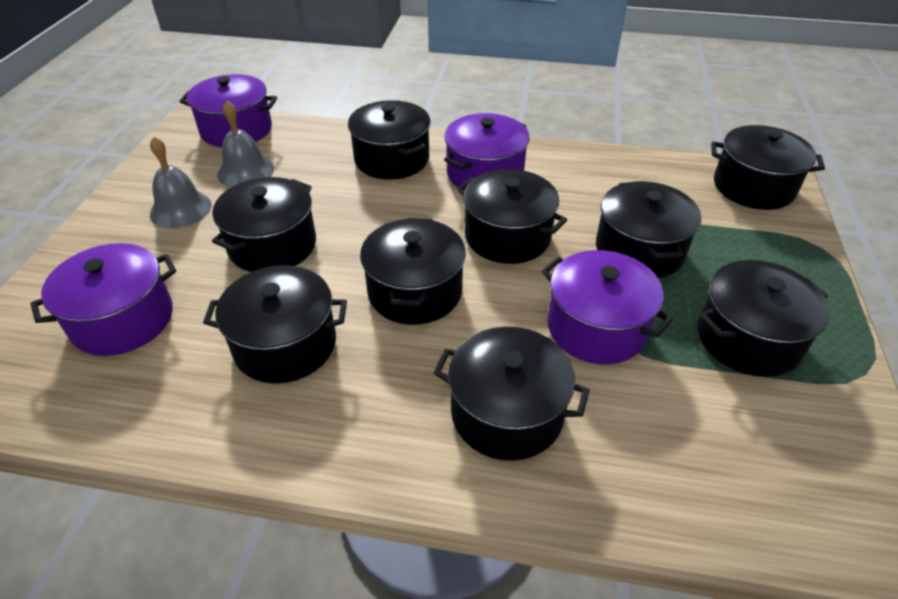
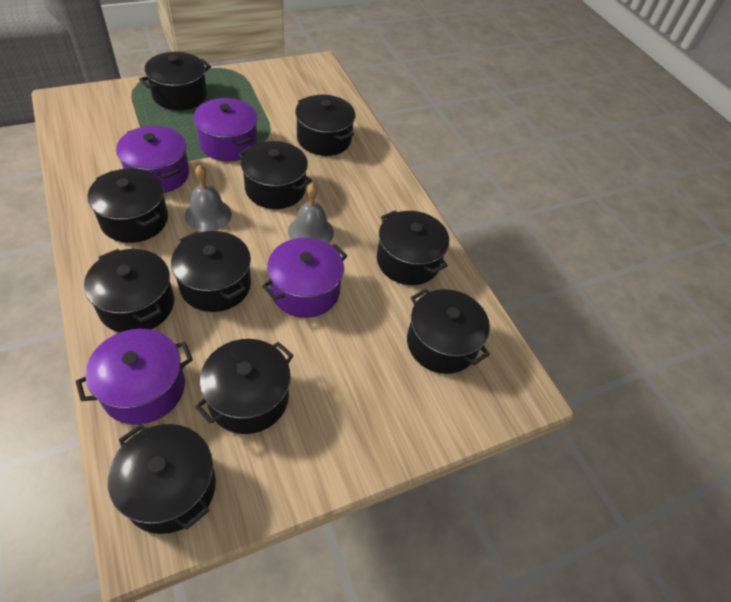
black pot: 9 -> 10

